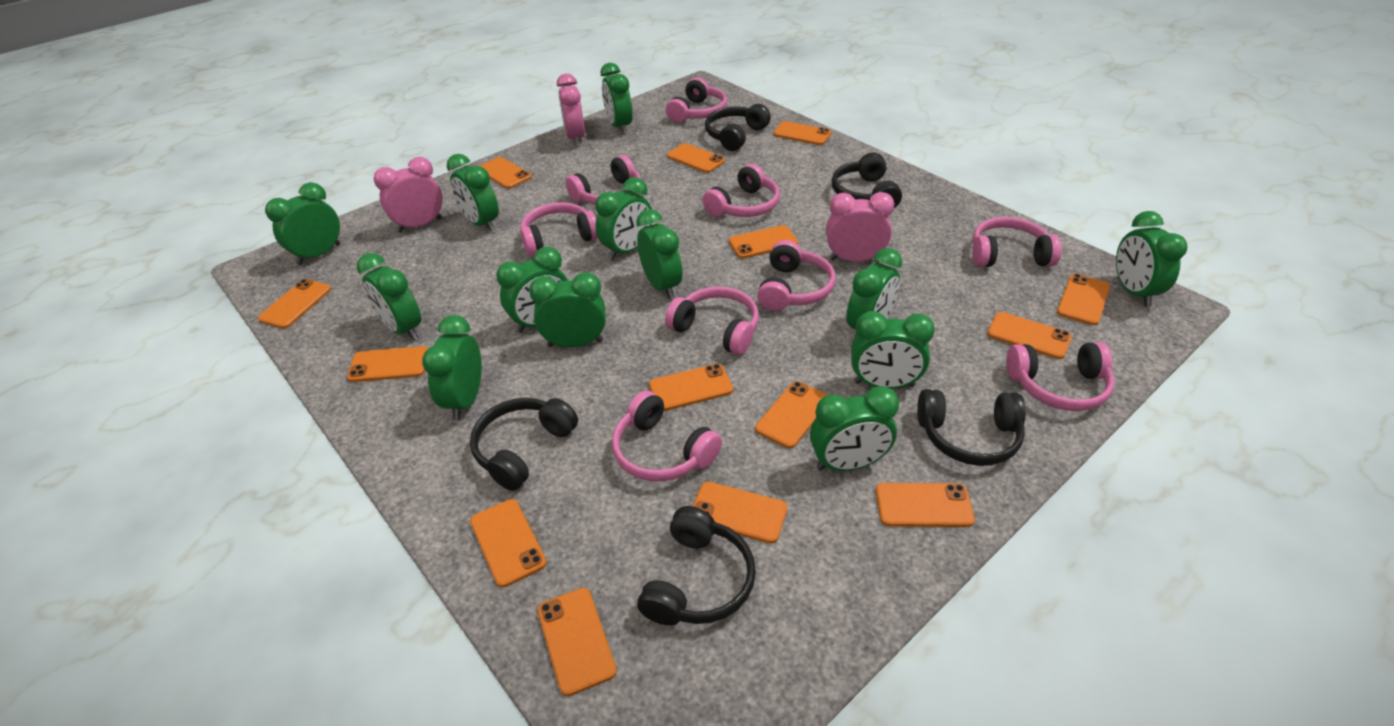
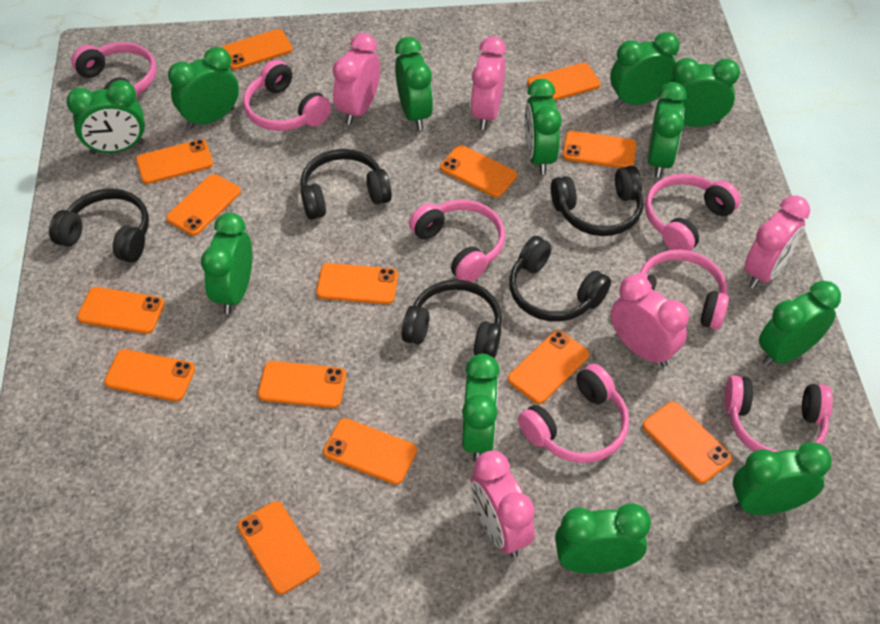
green clock: 13 -> 12
pink clock: 3 -> 5
pink headphones: 9 -> 7

